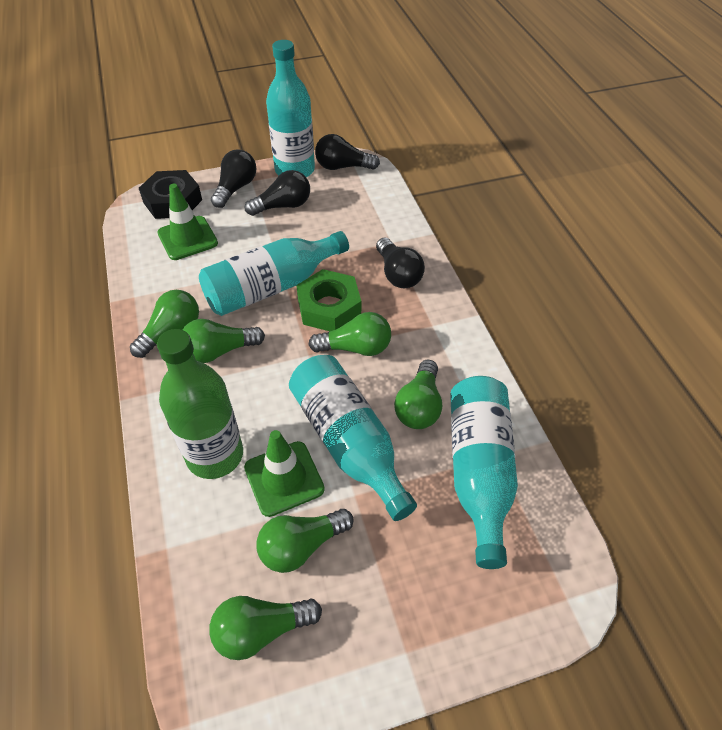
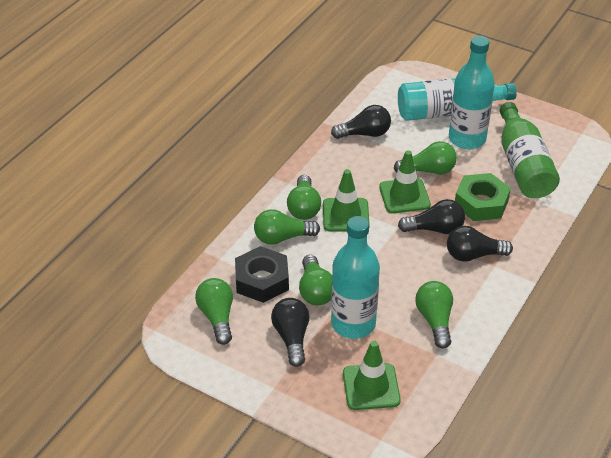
green traffic cone: 2 -> 3
turquoise bottle: 4 -> 3

